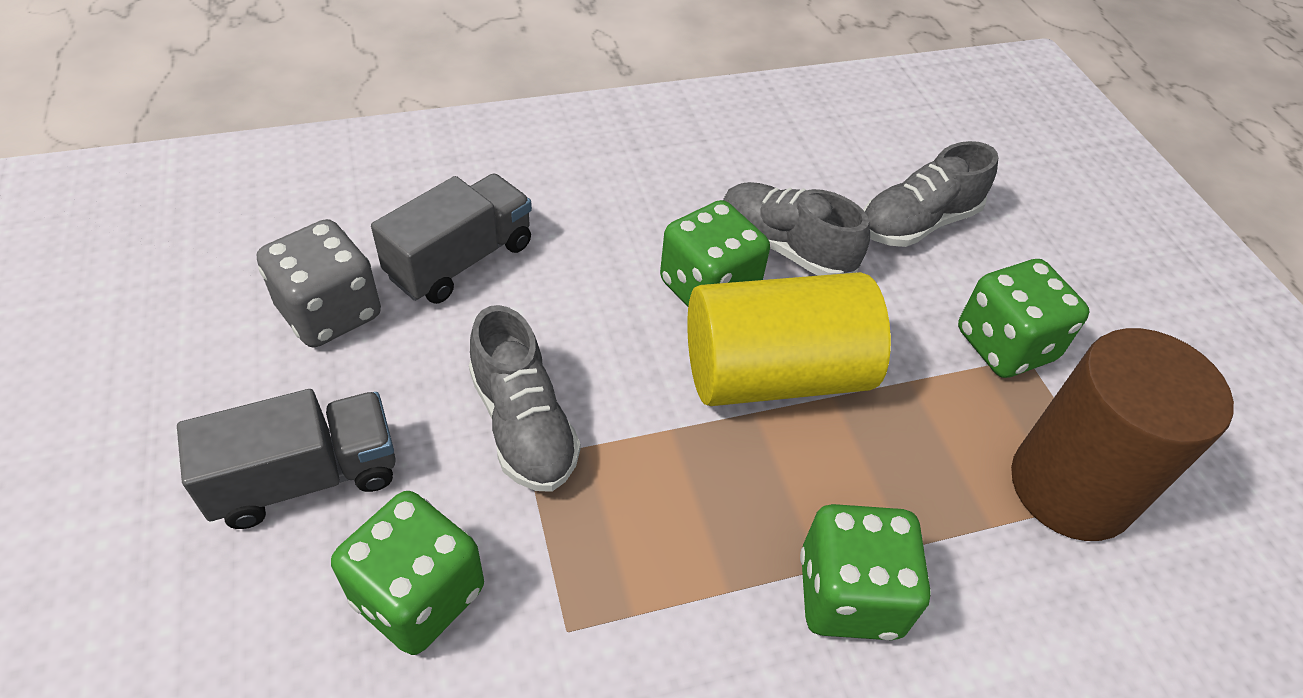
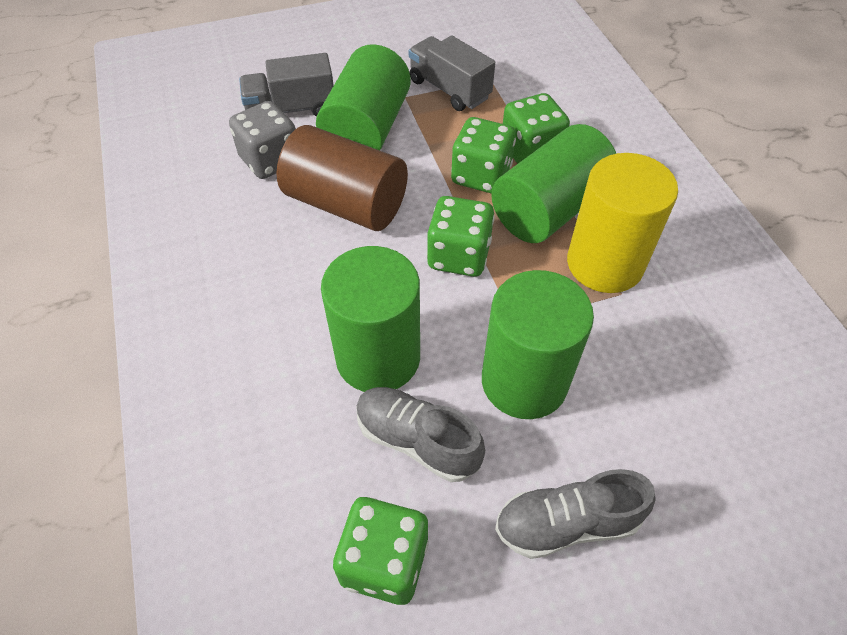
green cylinder: 0 -> 4
grey shoe: 3 -> 2

